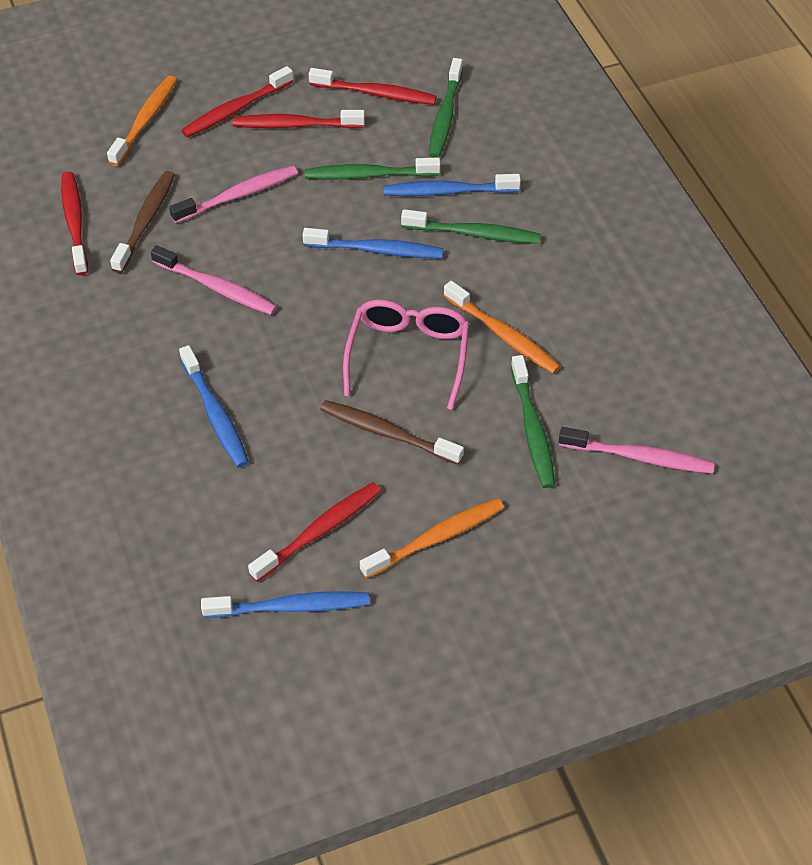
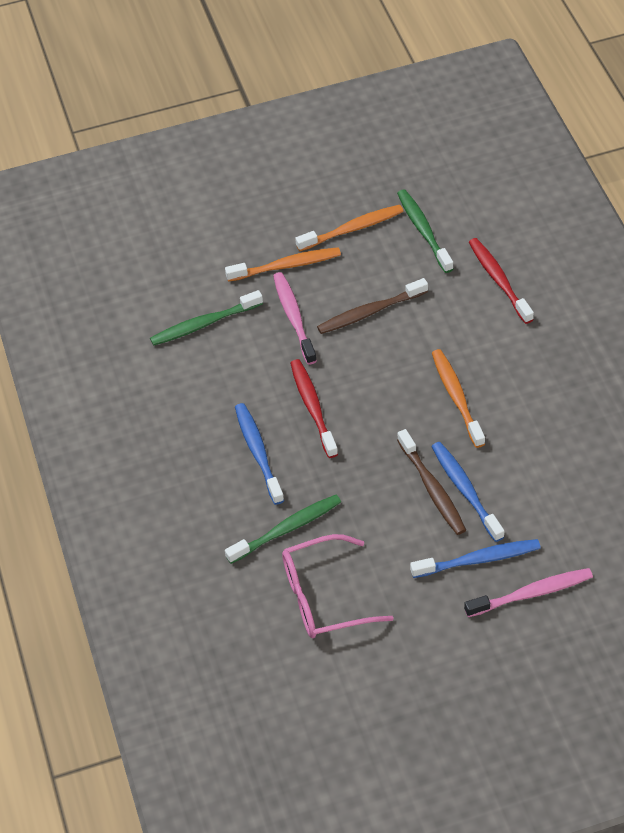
blue toothbrush: 4 -> 3
green toothbrush: 4 -> 3
pink toothbrush: 3 -> 2
red toothbrush: 5 -> 2

